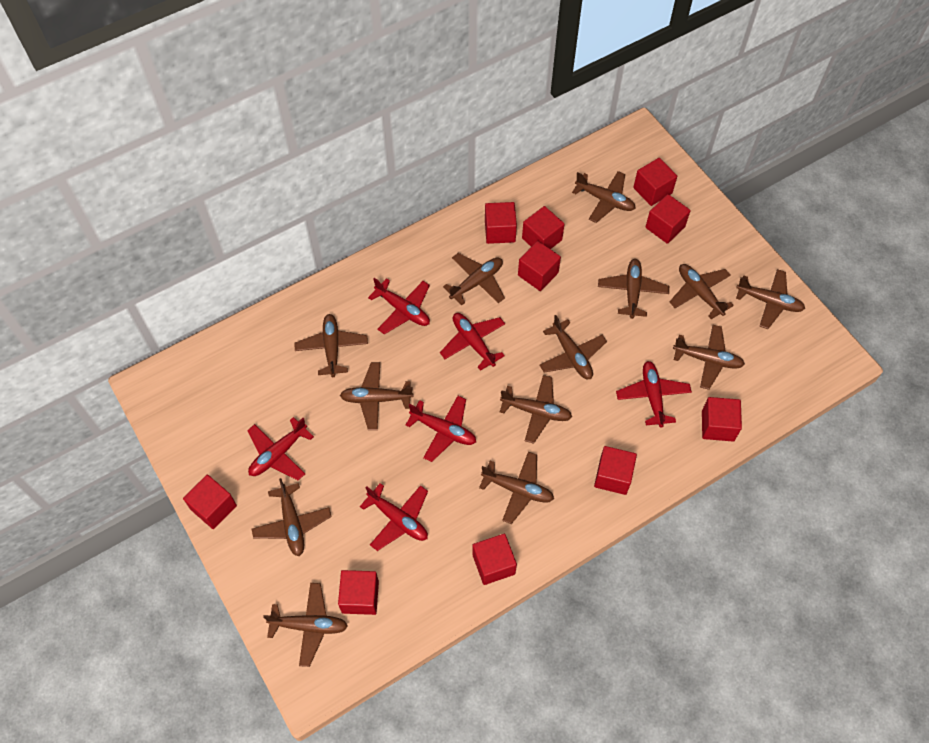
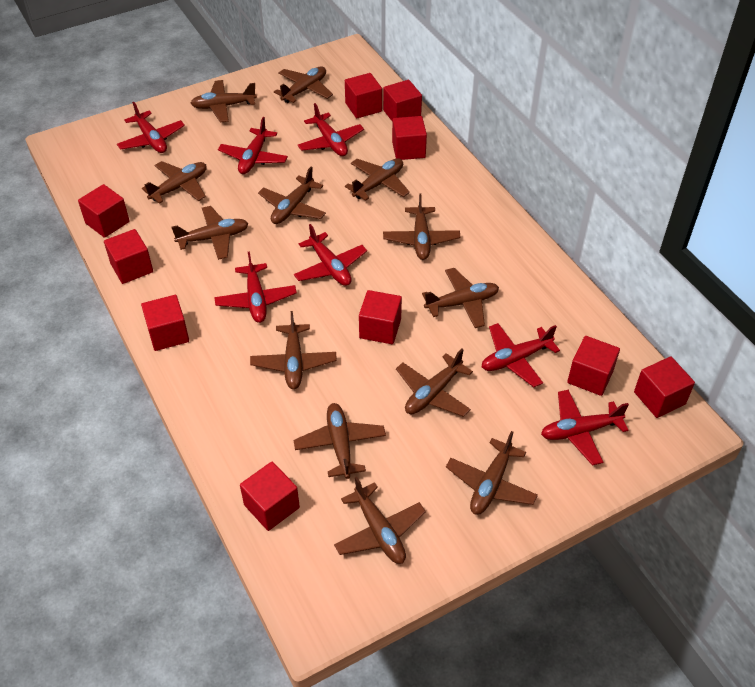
red plane: 6 -> 7

